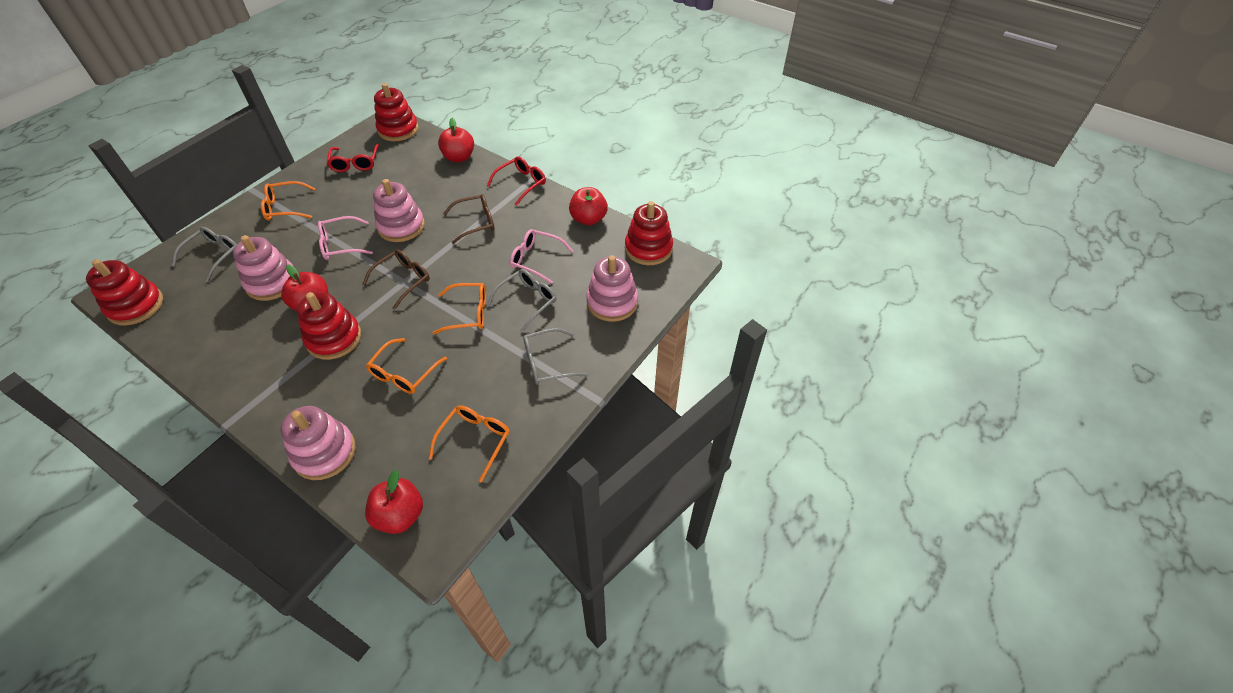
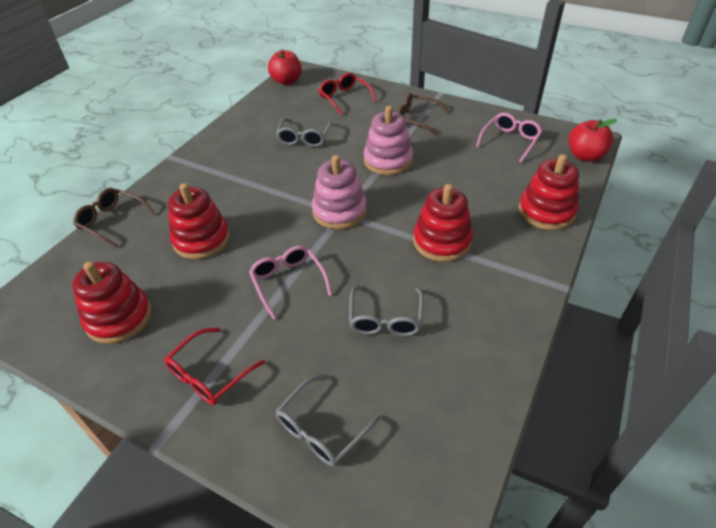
orange glasses: 4 -> 0
pink stacking toy: 4 -> 2
red apple: 4 -> 2

